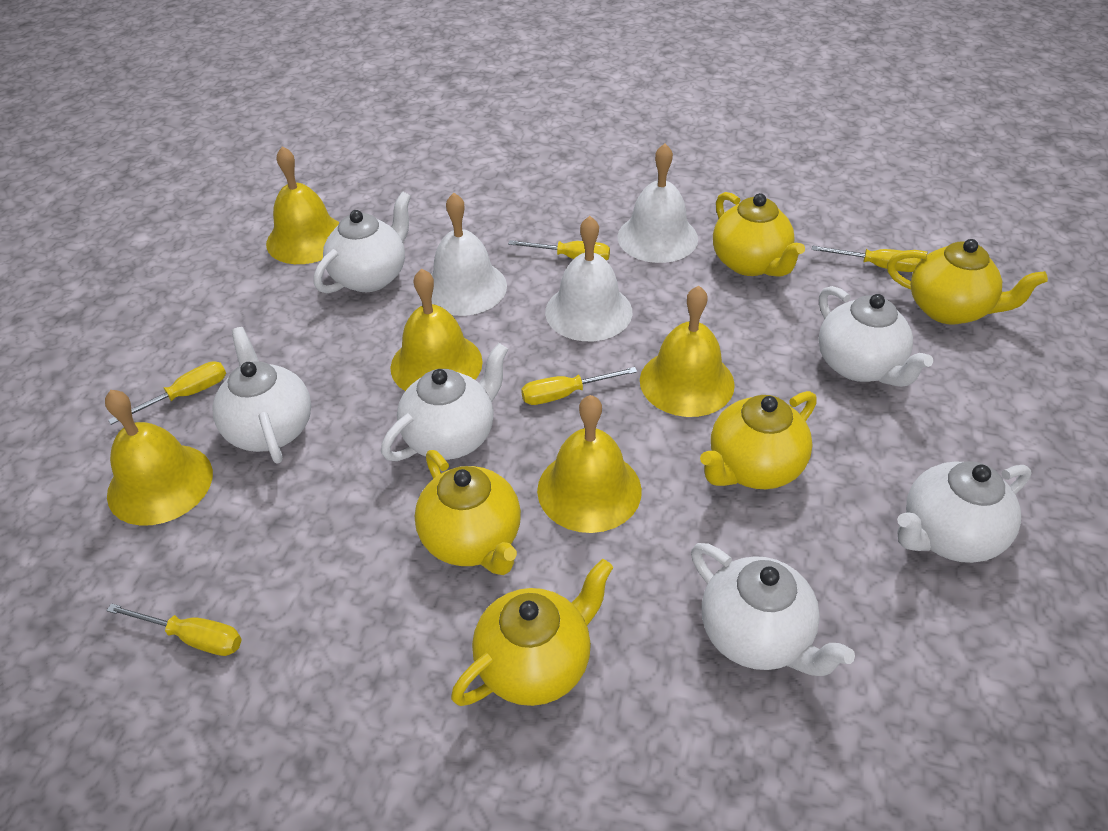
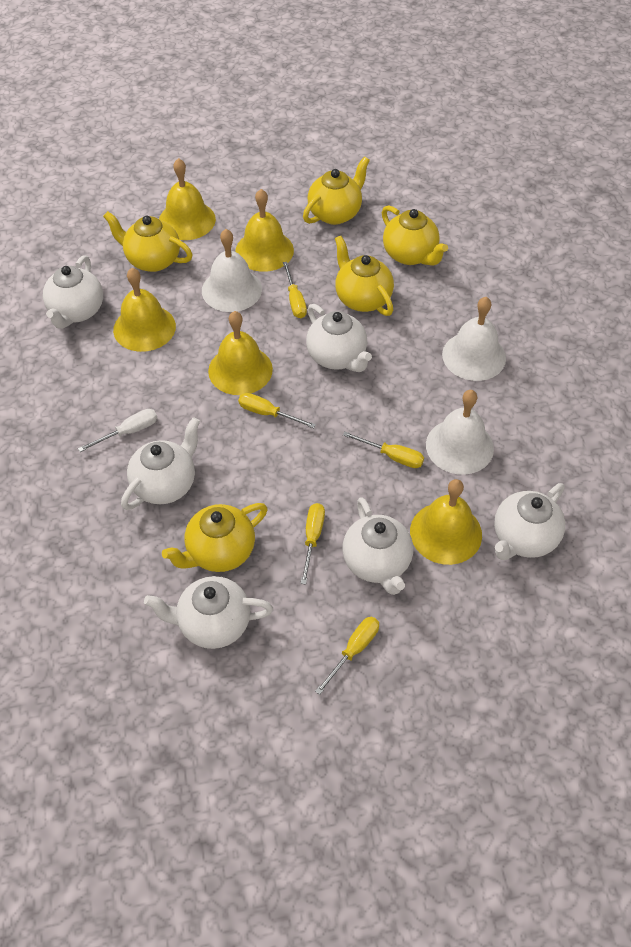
white screwdriver: 0 -> 1

